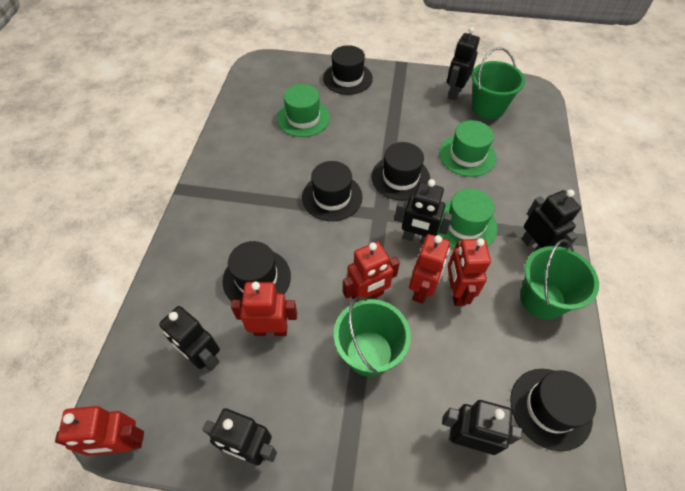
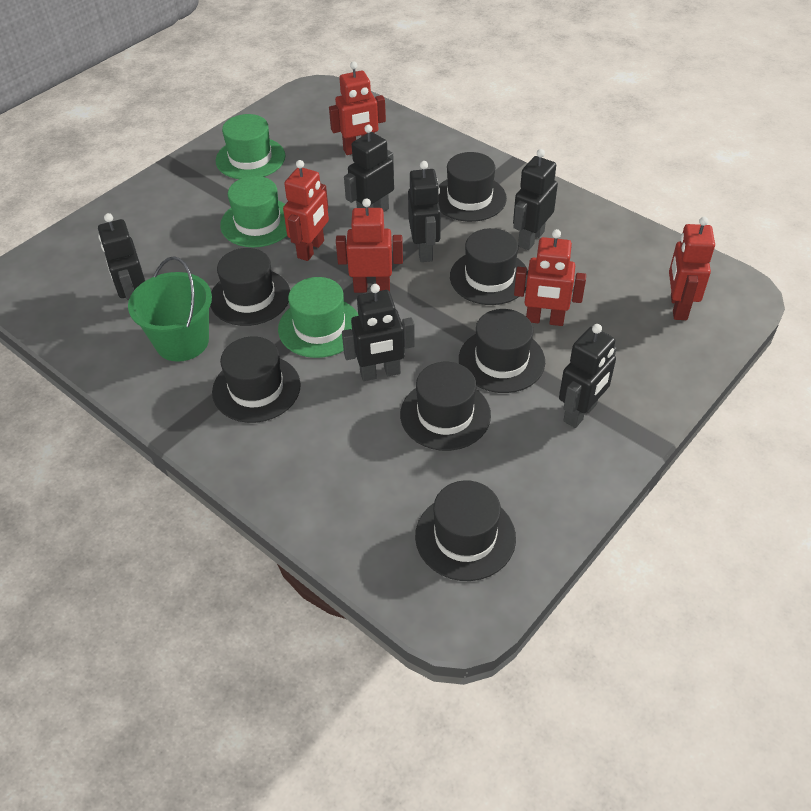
black hat: 5 -> 7
green bucket: 3 -> 1

